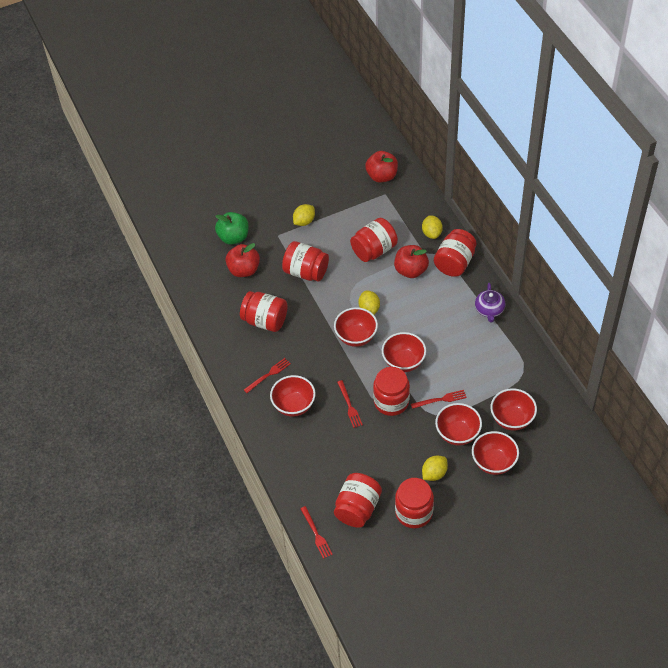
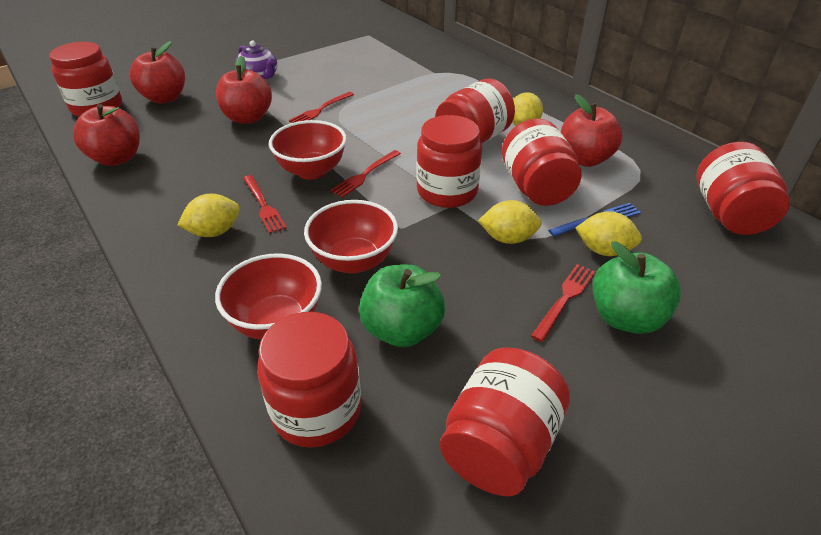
blue fork: 0 -> 1
green apple: 1 -> 2
red apple: 3 -> 4
red bowl: 6 -> 3

